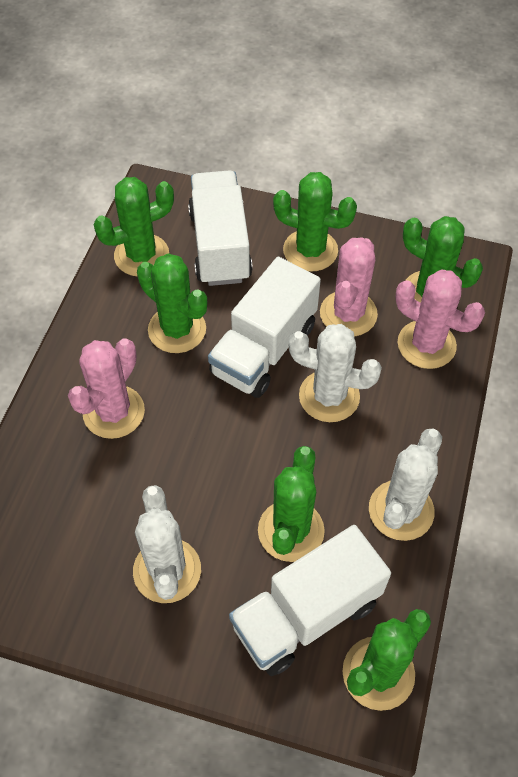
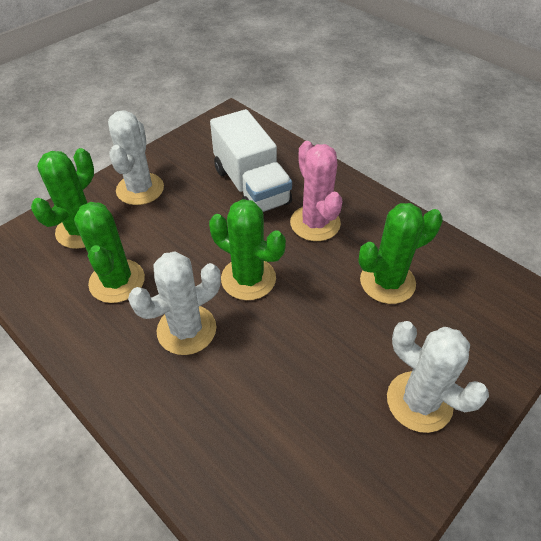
green cactus: 6 -> 4
pink cactus: 3 -> 1
white truck: 3 -> 1

